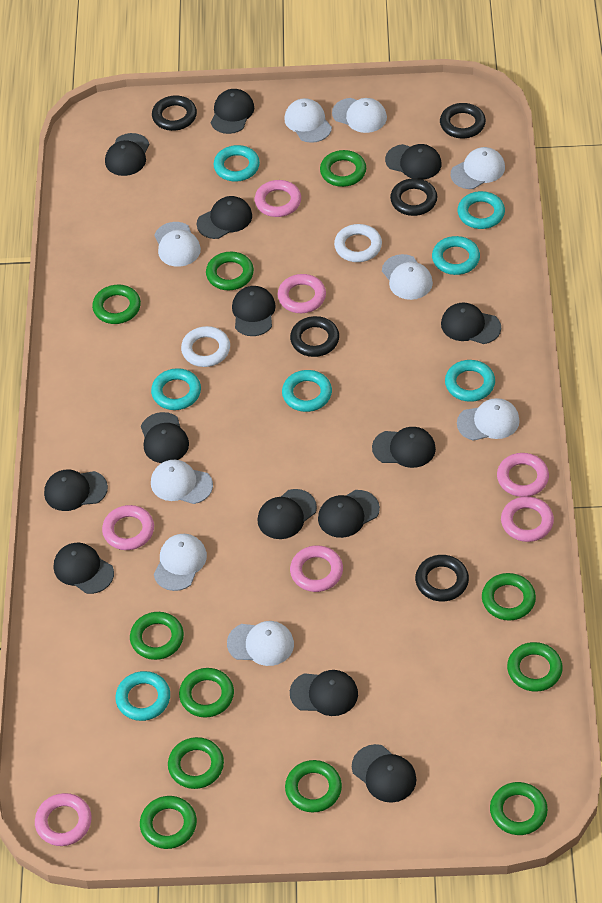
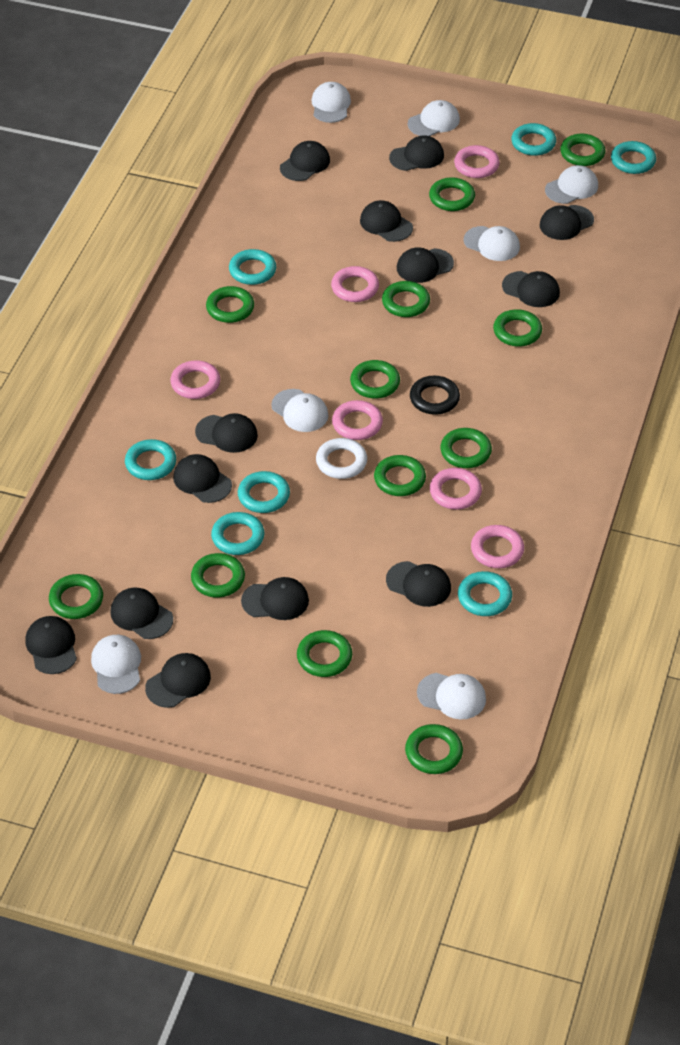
black cap: 14 -> 13
black ring: 5 -> 1
green ring: 11 -> 12
pink ring: 7 -> 6
white cap: 9 -> 7
white ring: 2 -> 1

